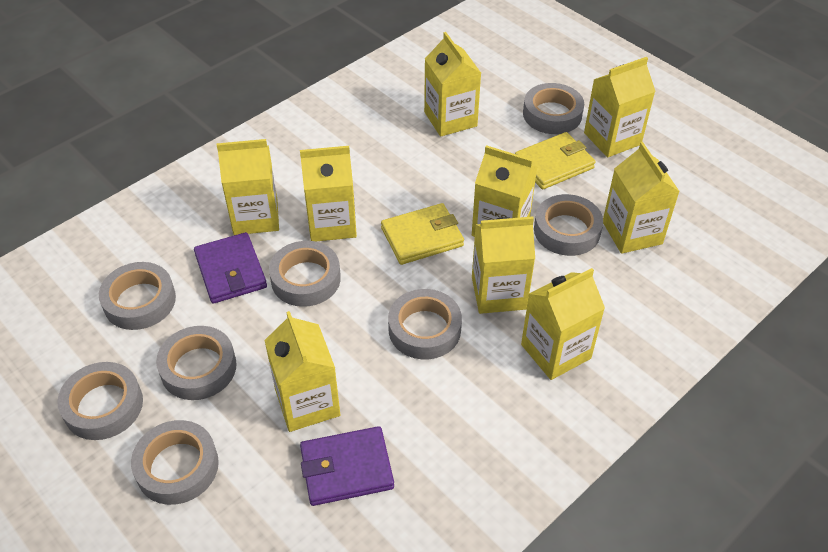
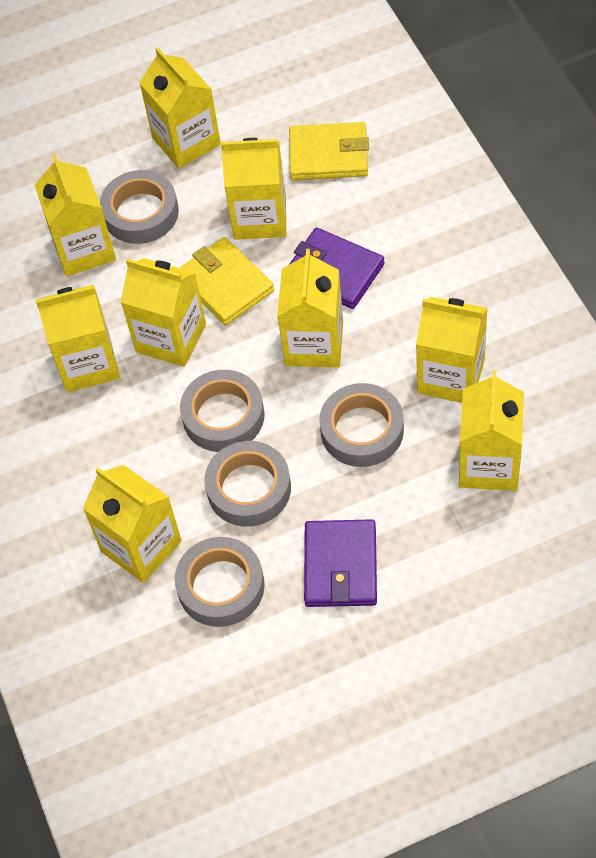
grey tape: 8 -> 5

